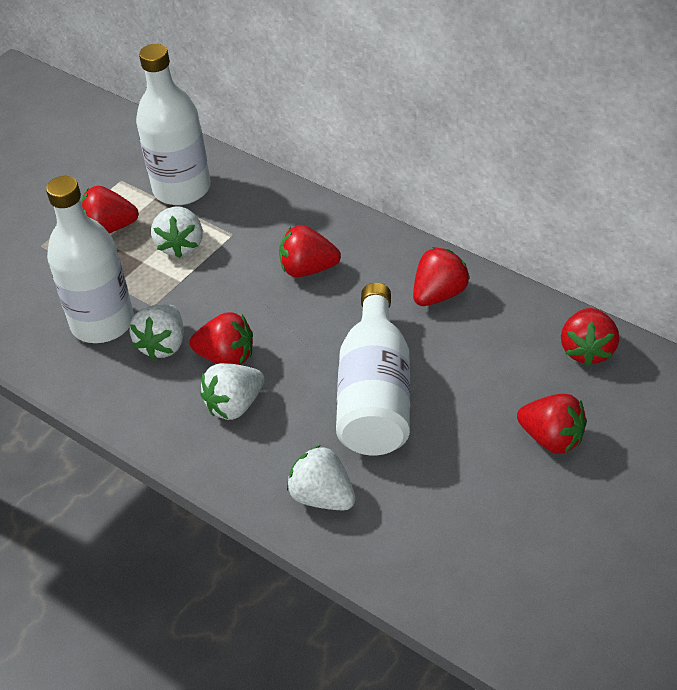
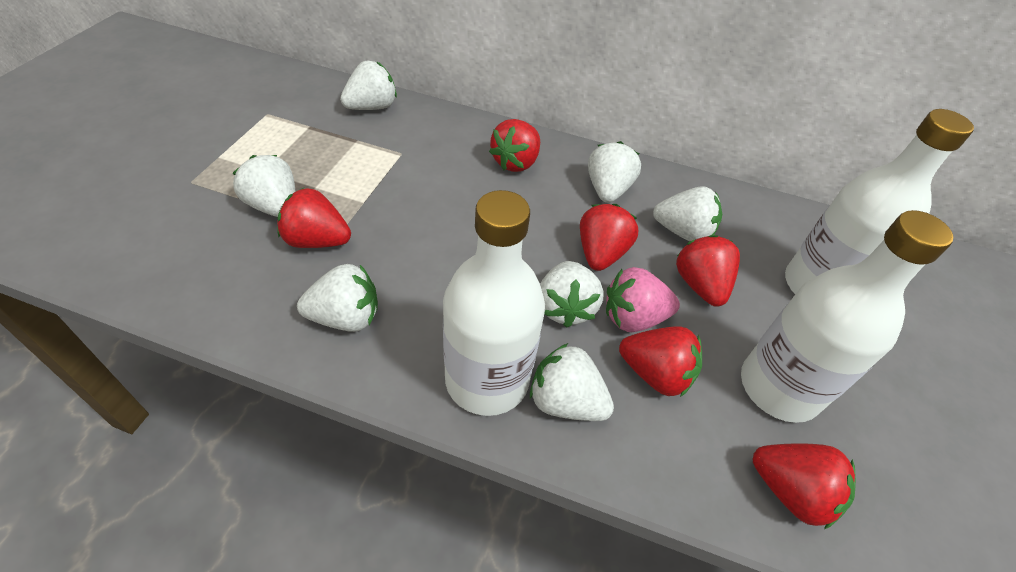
pink strawberry: 0 -> 1
white strawberry: 4 -> 7

